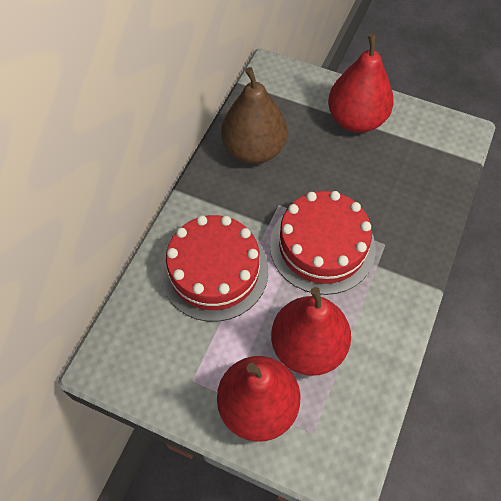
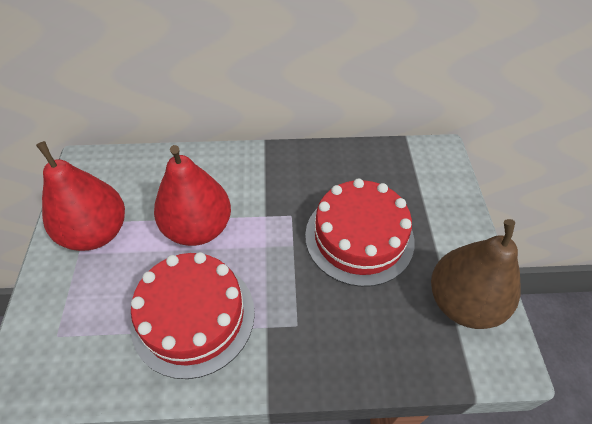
red pear: 3 -> 2

